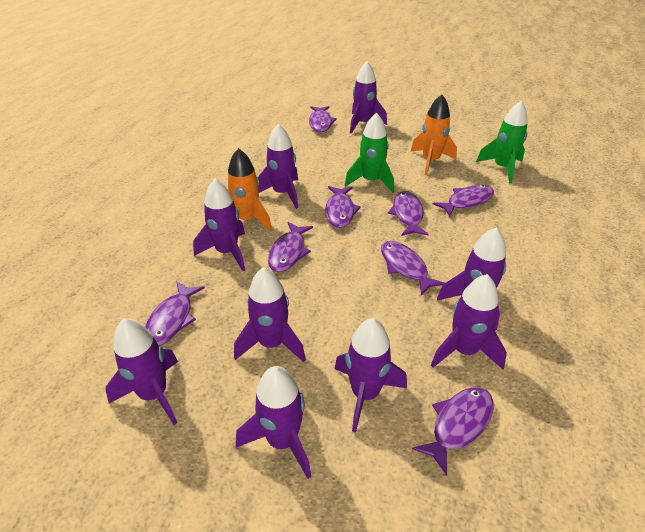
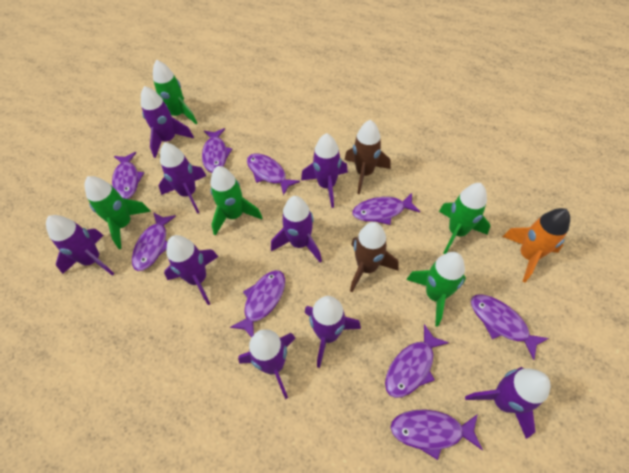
brown rocket: 0 -> 2
green rocket: 2 -> 5
orange rocket: 2 -> 1
purple fish: 8 -> 9

